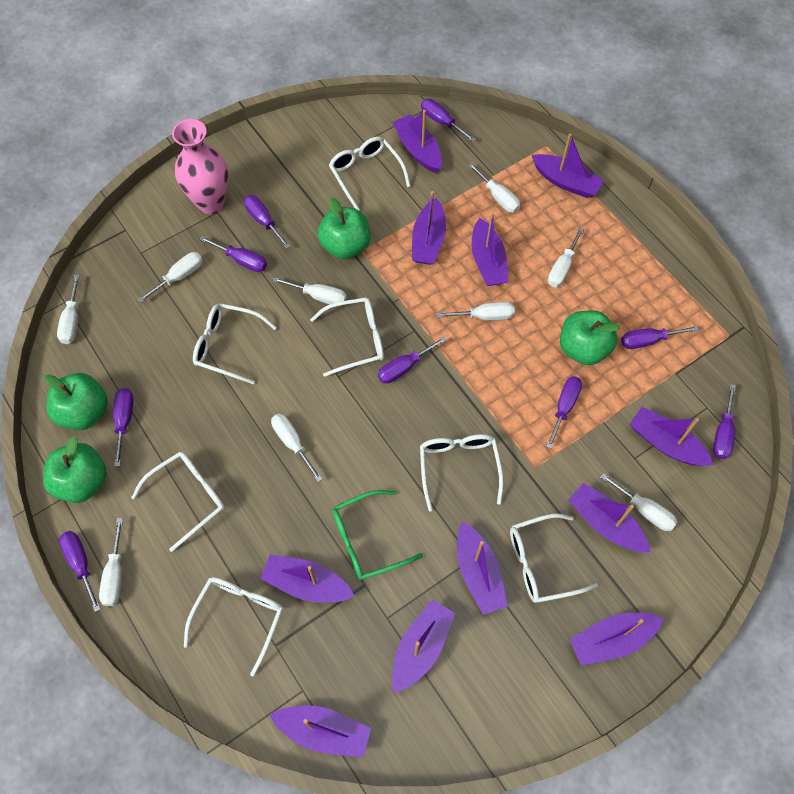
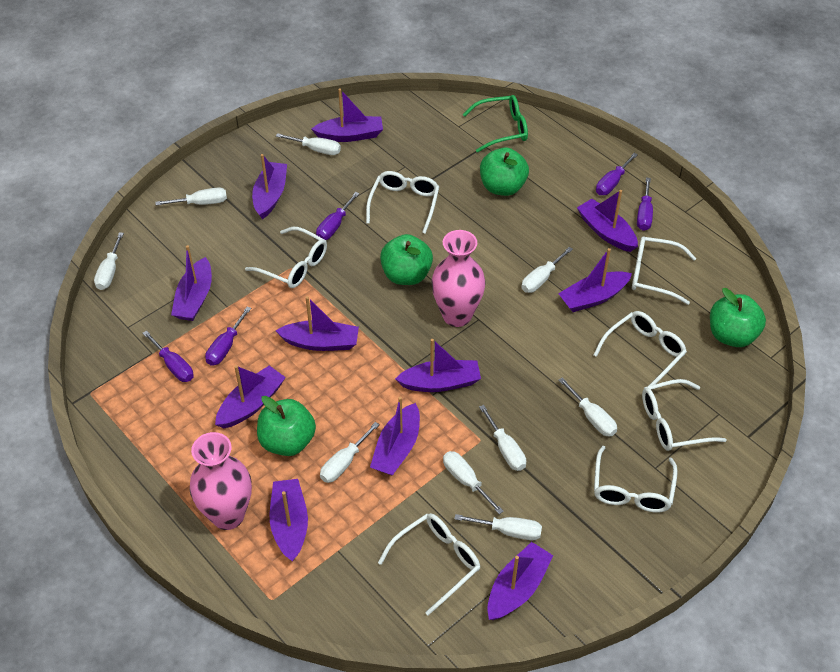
pink vase: 1 -> 2
purple screwdriver: 9 -> 5

